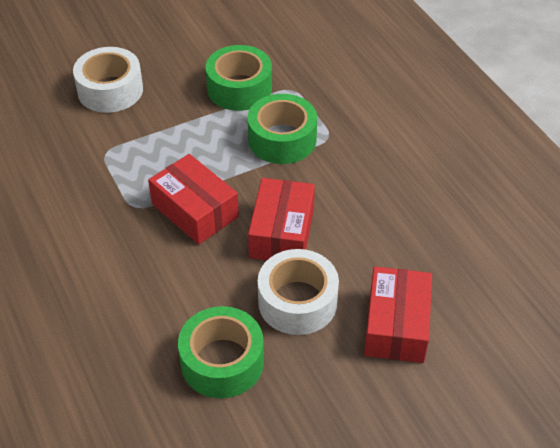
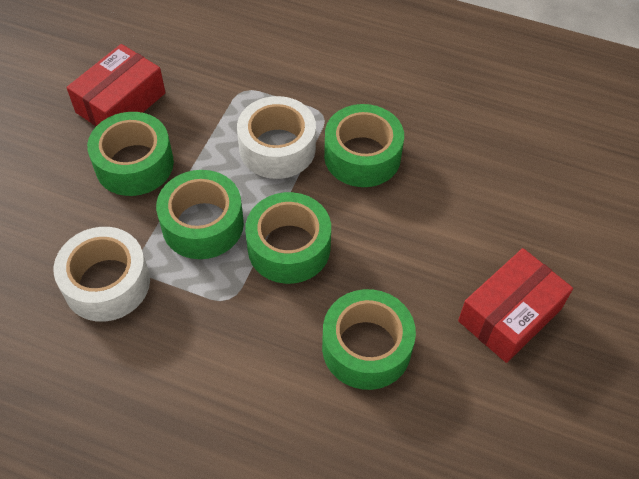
green tape: 3 -> 5
red box: 3 -> 2

